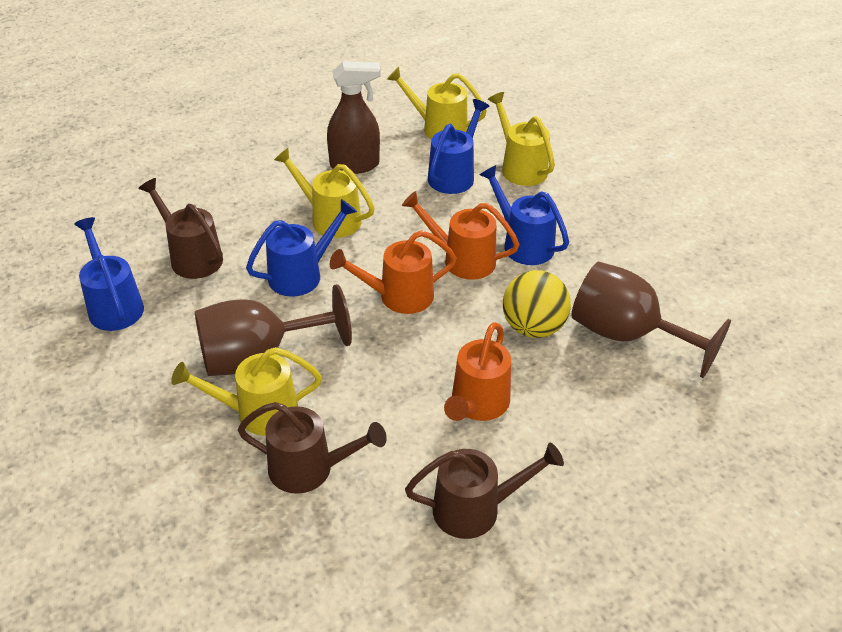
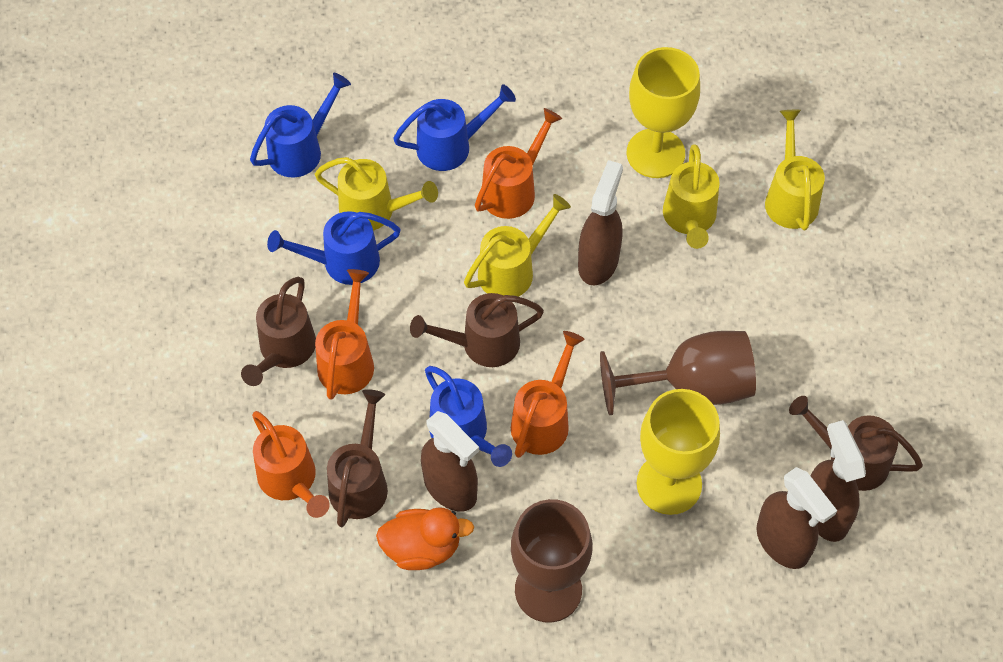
brown spray bottle: 1 -> 4
brown watering can: 3 -> 4
orange duck: 0 -> 1
orange watering can: 3 -> 4
yellow ball: 1 -> 0
yellow goblet: 0 -> 2

